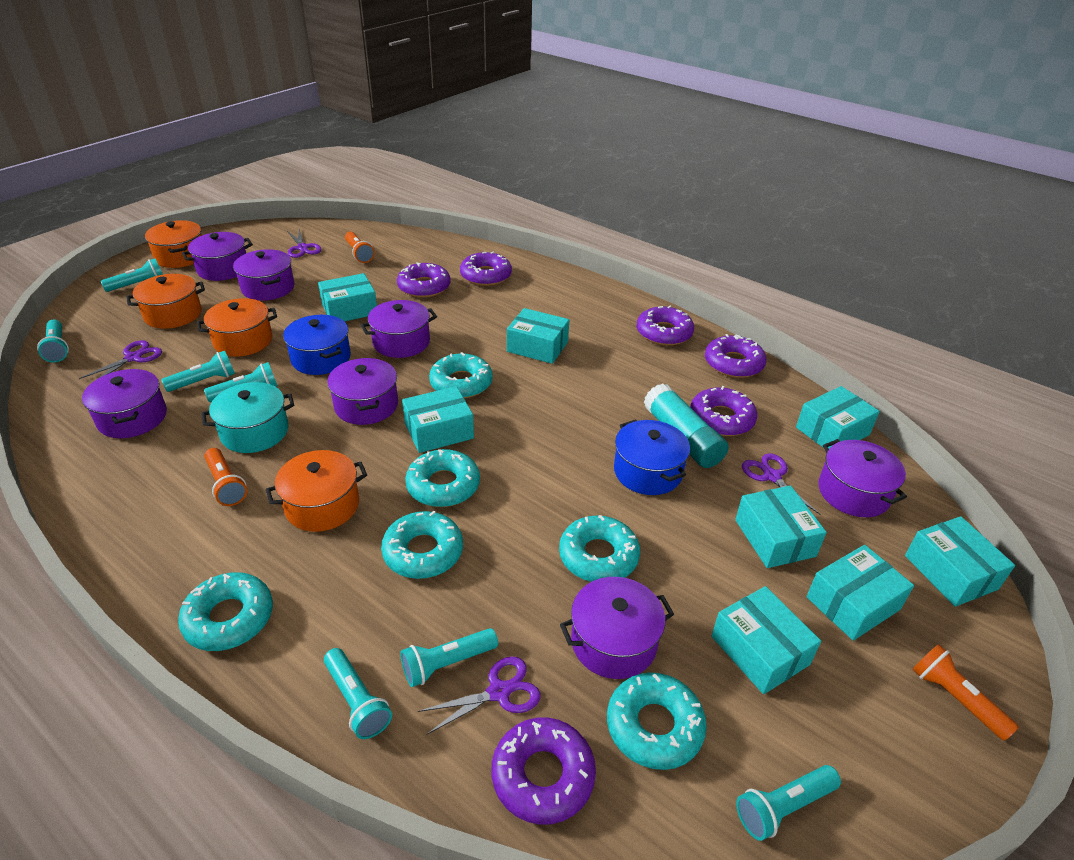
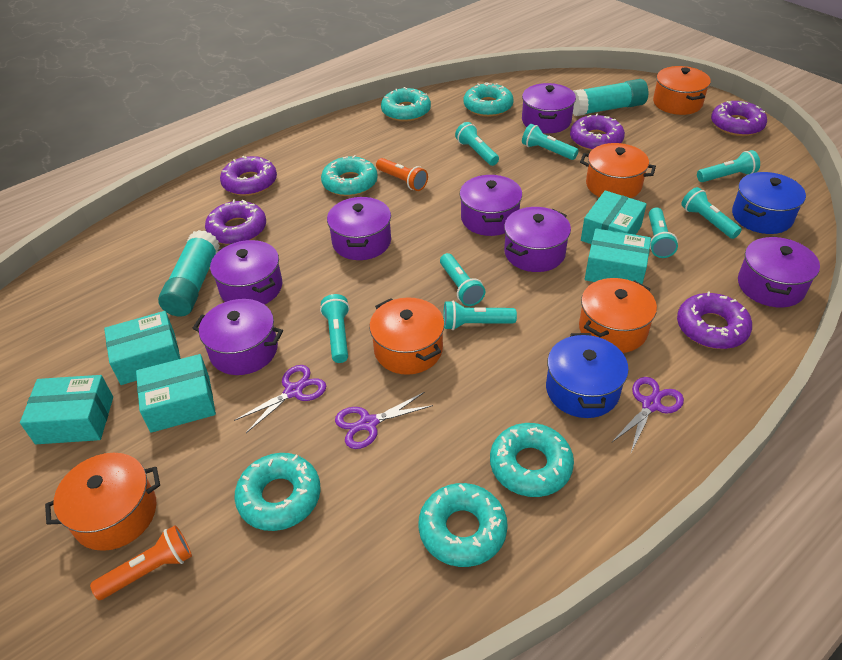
orange flashlight: 3 -> 2
orange pot: 4 -> 5
purple donut: 6 -> 5
purple scissors: 4 -> 3
turquoise box: 8 -> 5
turquoise flashlight: 7 -> 8
turquoise glue stick: 1 -> 2
turquoise pot: 1 -> 0

